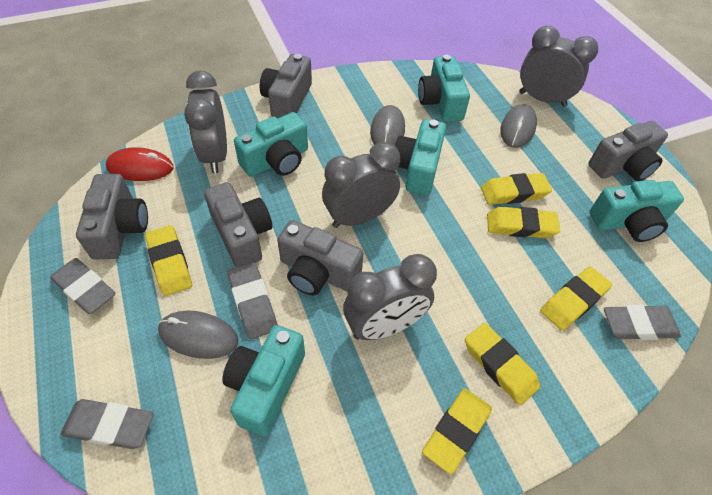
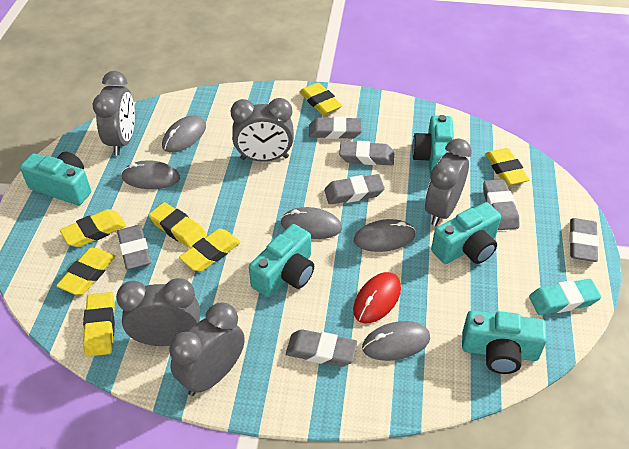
grey camera: 5 -> 0
grey clock: 4 -> 5
grey eraser: 4 -> 7
grey mouse: 3 -> 5
turquoise eraser: 0 -> 1
yellow eraser: 6 -> 7

